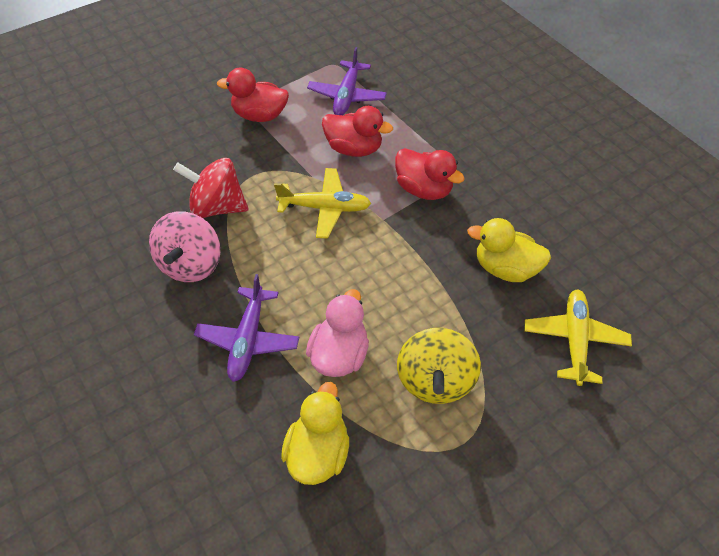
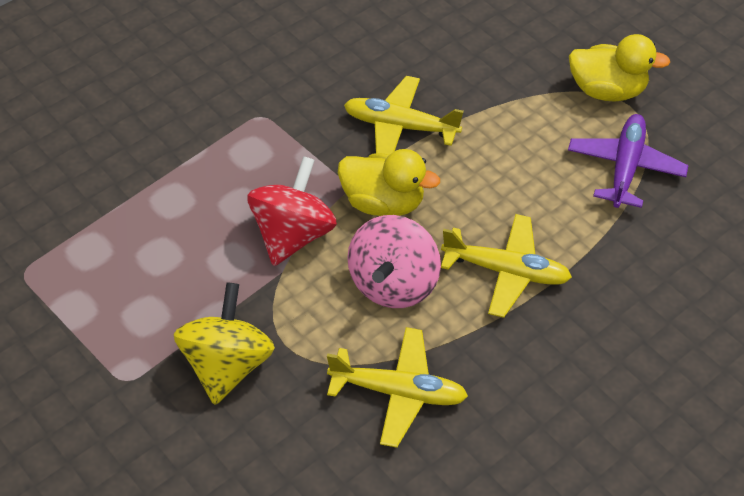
pink duck: 1 -> 0
purple plane: 2 -> 1
red duck: 3 -> 0
yellow plane: 2 -> 3

